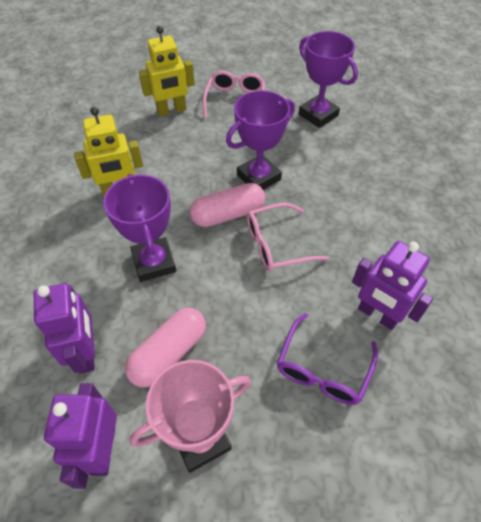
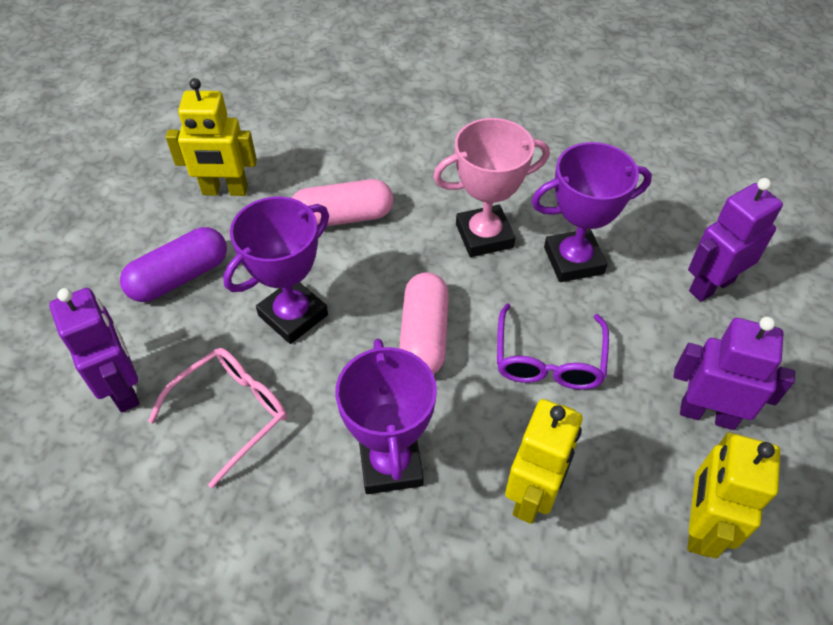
pink glasses: 2 -> 1
purple capsule: 0 -> 1
yellow robot: 2 -> 3

